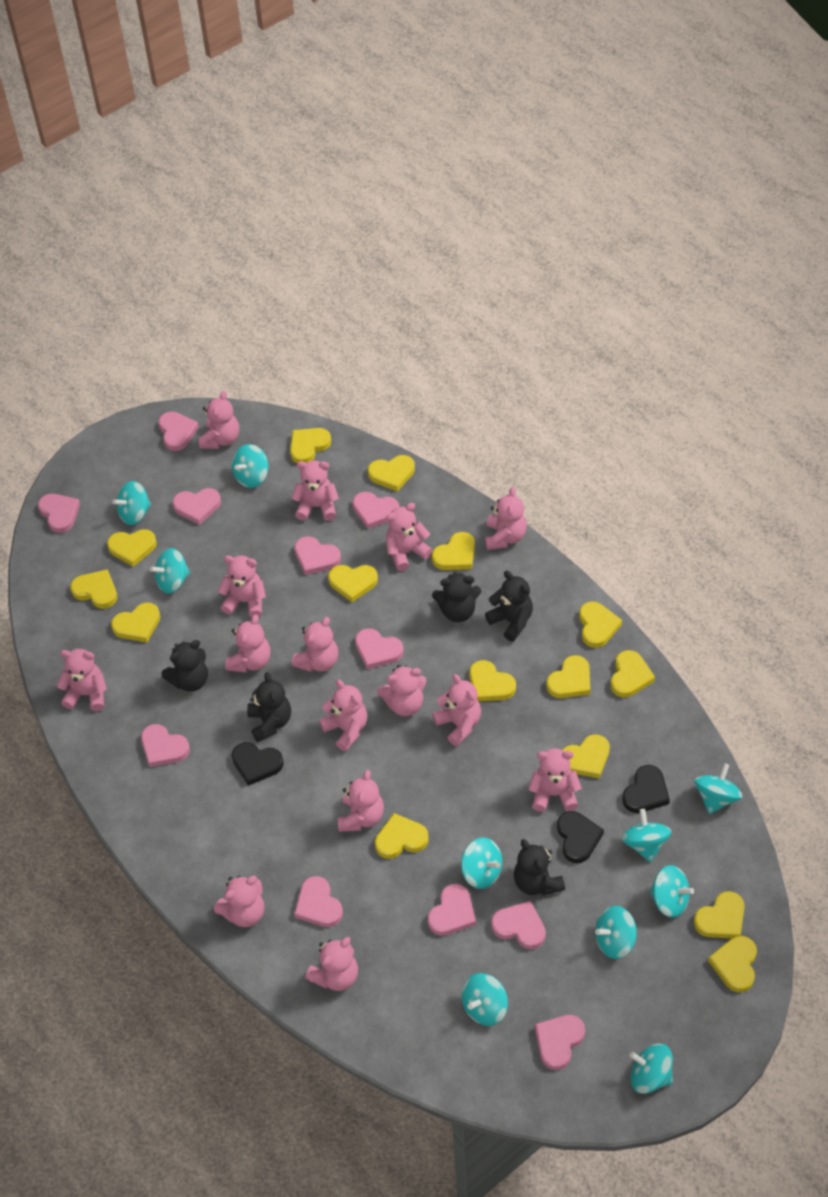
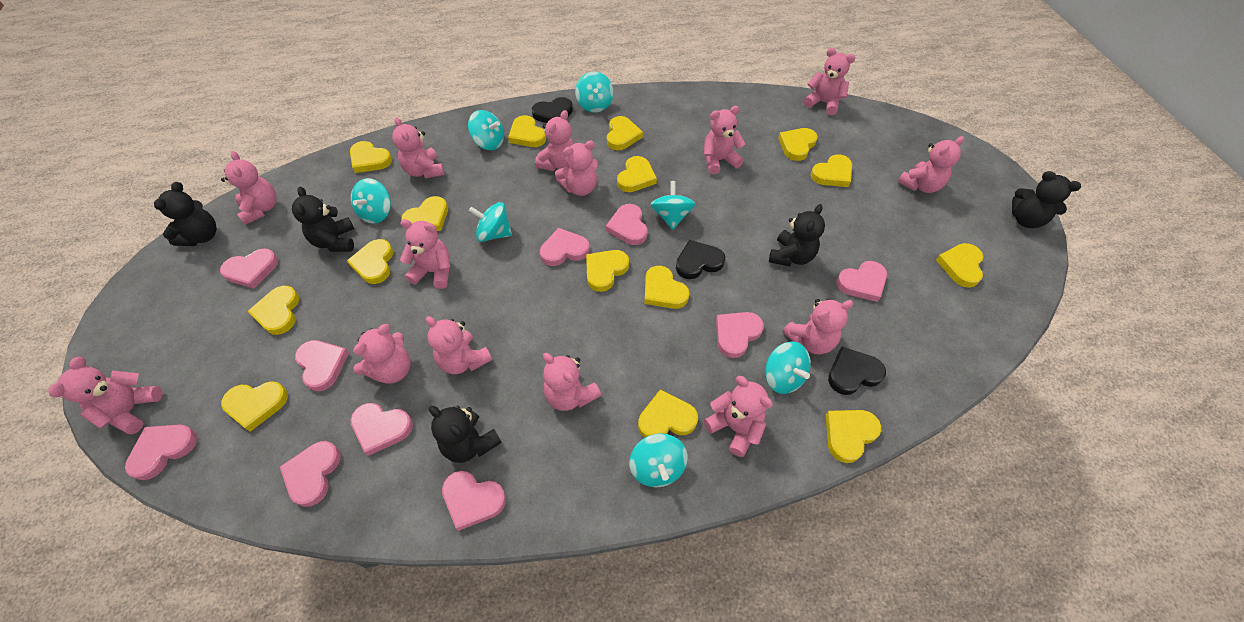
pink heart: 11 -> 10
pink teddy bear: 15 -> 14
turquoise spinning top: 10 -> 7

